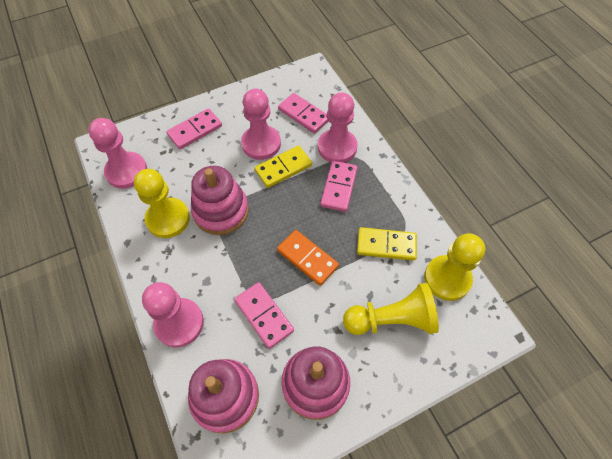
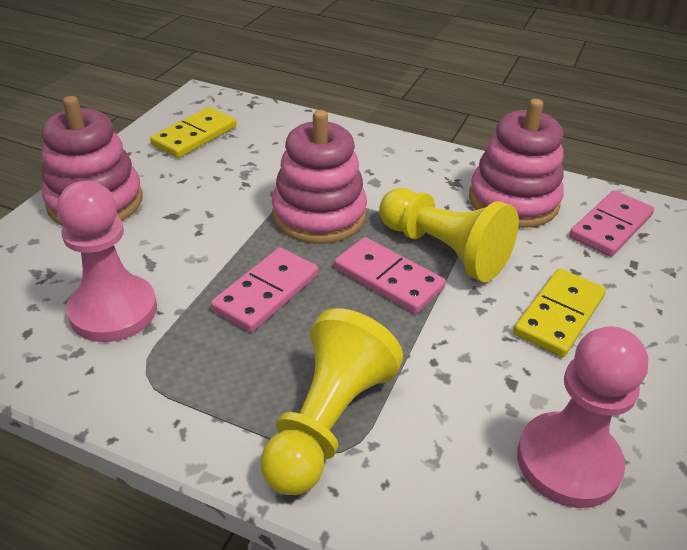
orange domino: 1 -> 0
pink domino: 4 -> 3
pink pawn: 4 -> 2
yellow pawn: 3 -> 2

